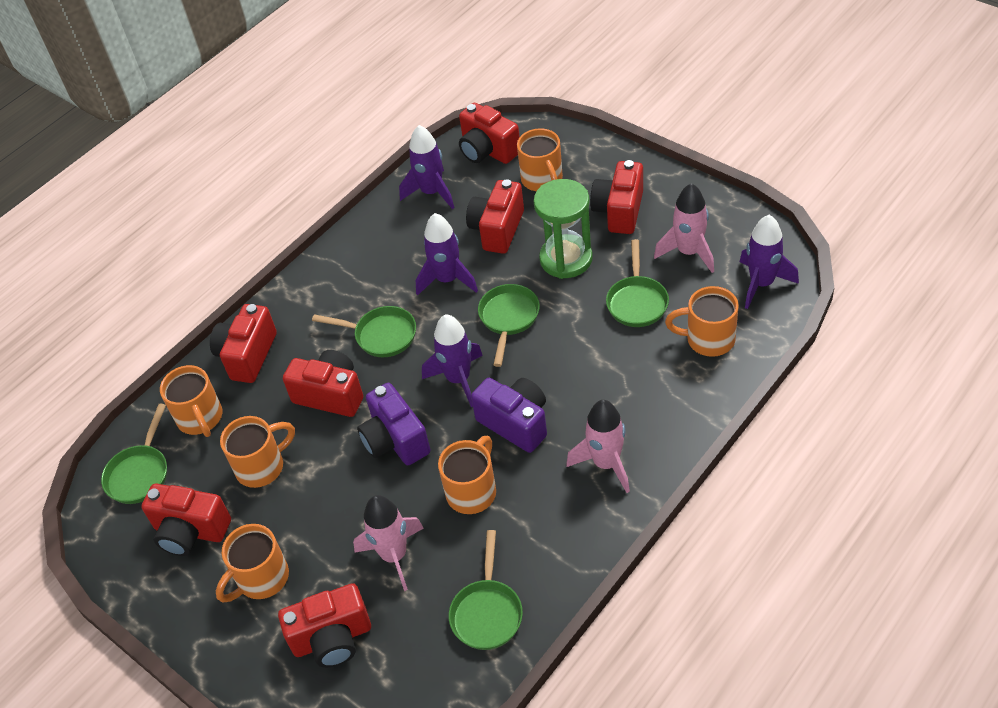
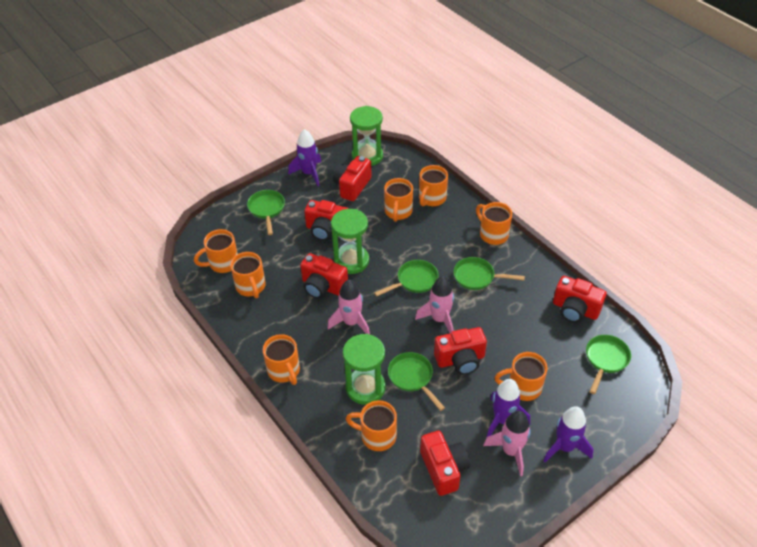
green hourglass: 1 -> 3
orange mug: 6 -> 8
purple camera: 2 -> 0
purple rocket: 4 -> 3
red camera: 7 -> 6

